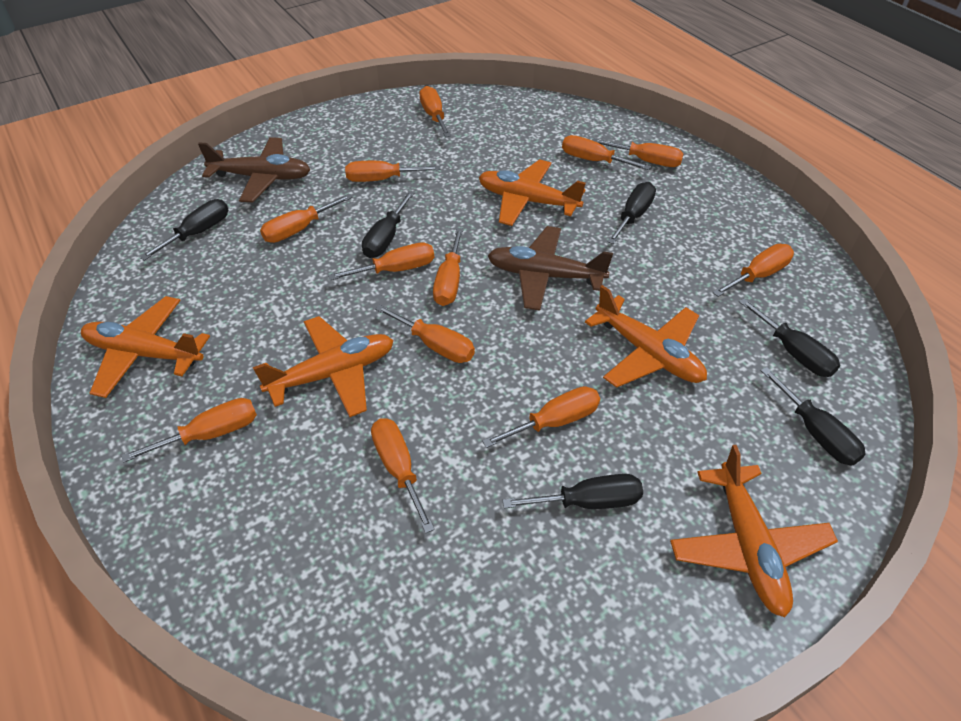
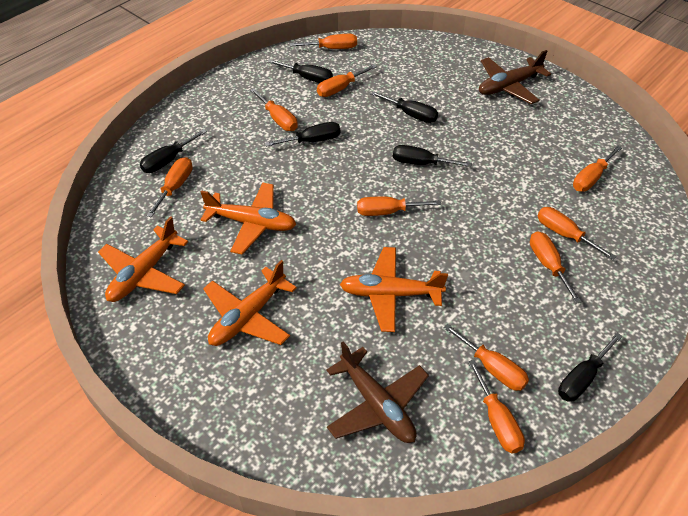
orange plane: 5 -> 4
orange screwdriver: 12 -> 10

